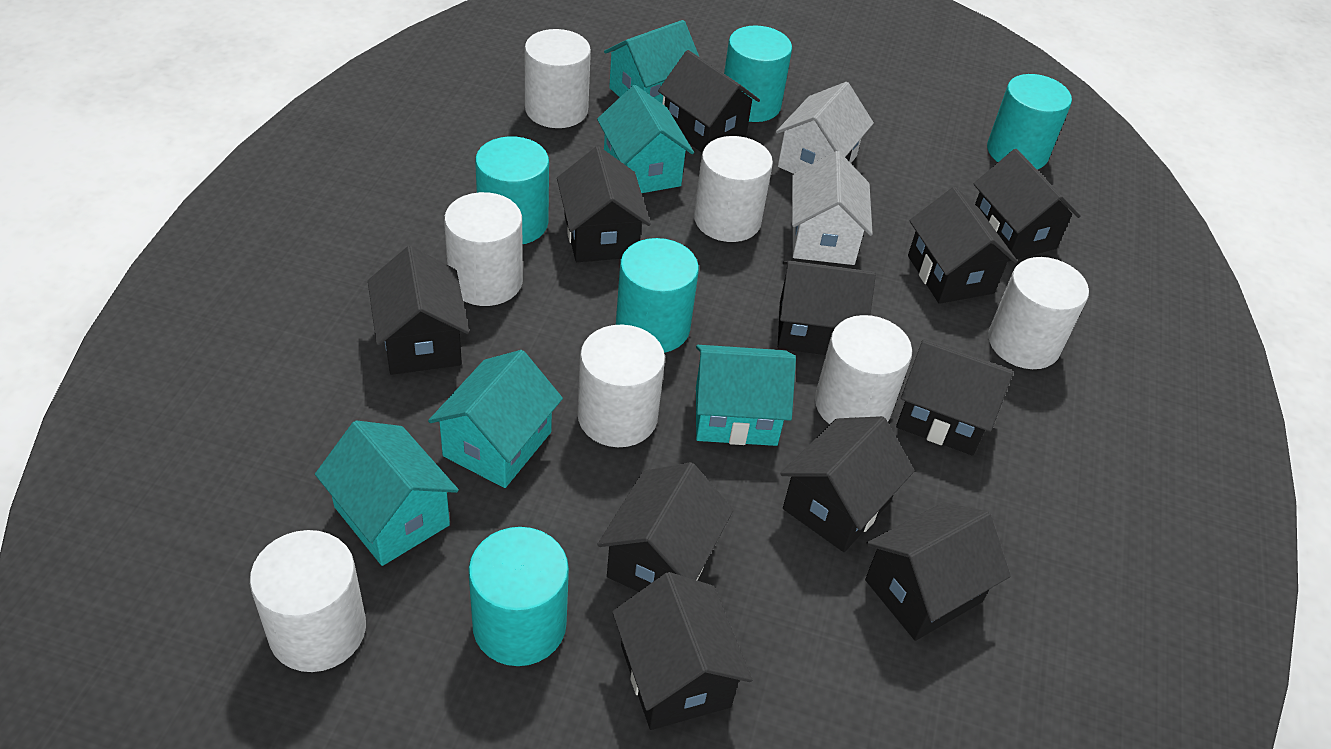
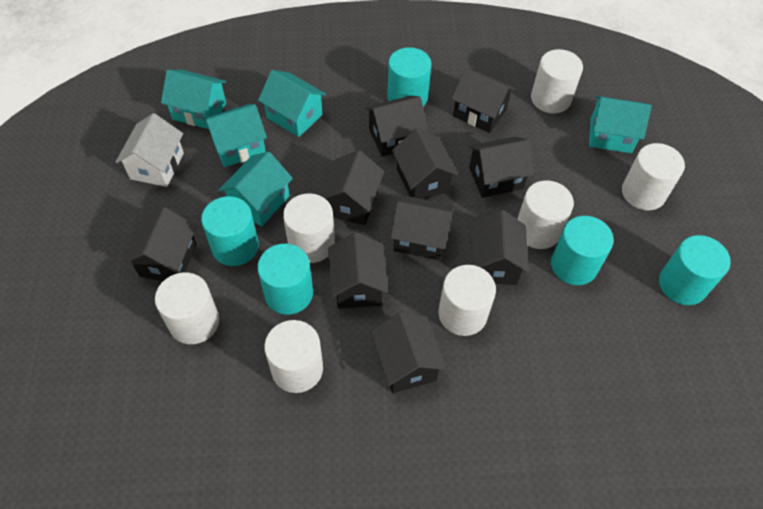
black house: 11 -> 10
white house: 2 -> 1

